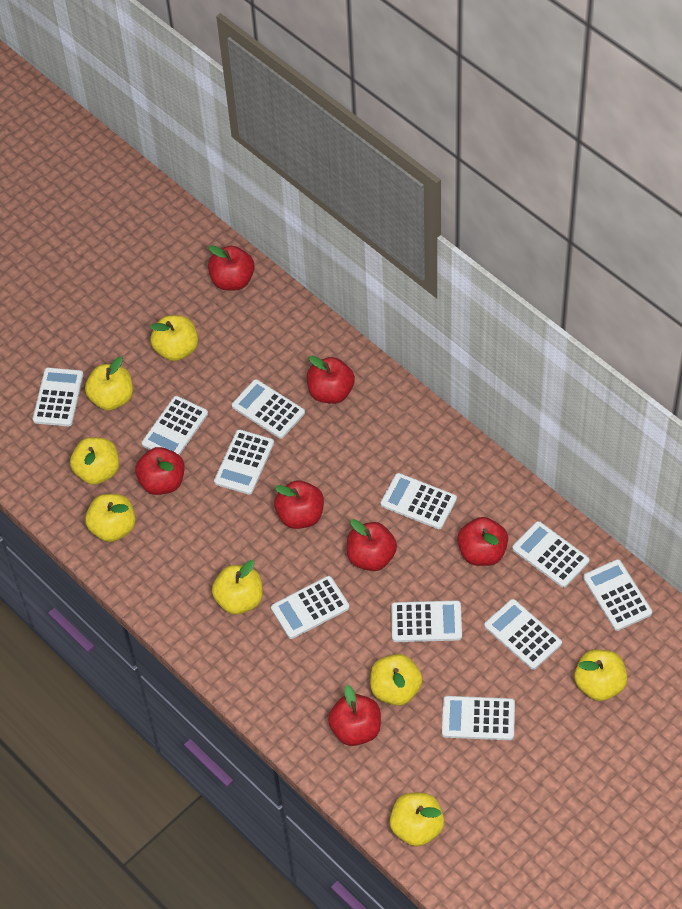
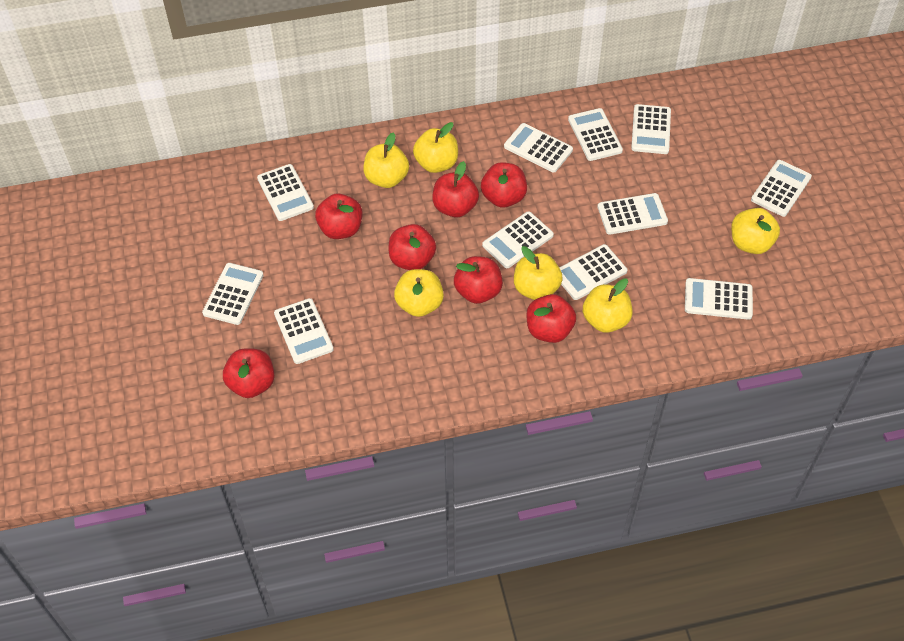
yellow apple: 8 -> 6

